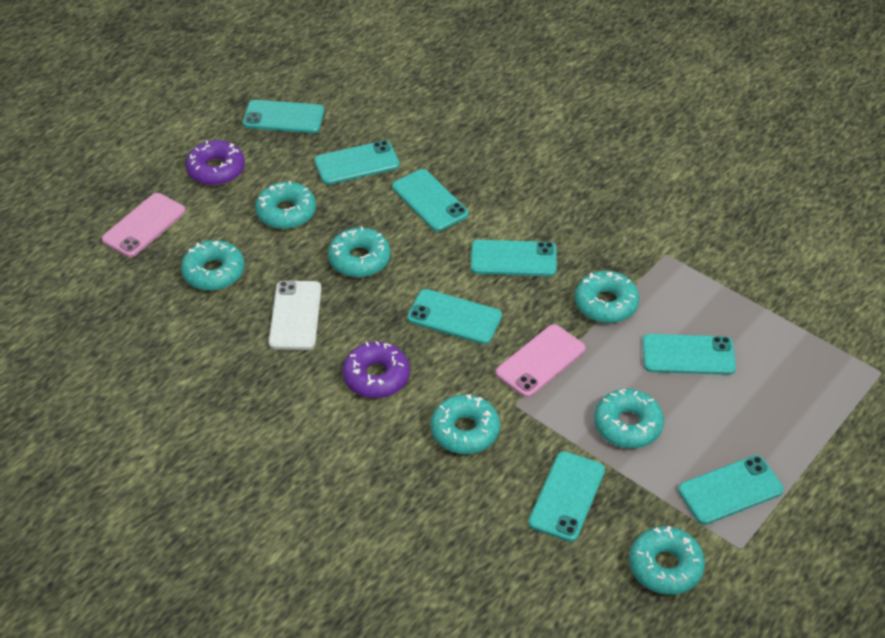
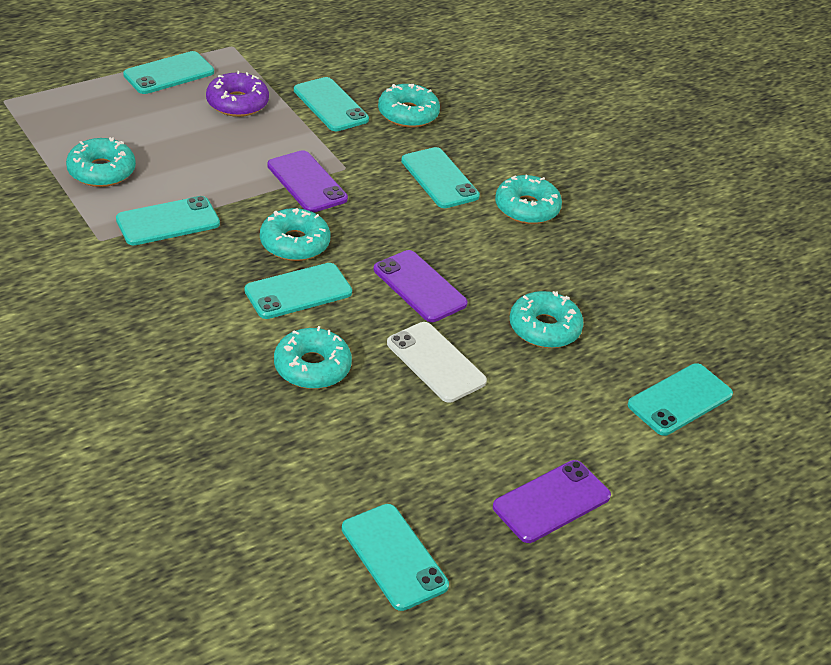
pink phone: 2 -> 0
purple donut: 2 -> 1
purple phone: 0 -> 3
turquoise donut: 7 -> 6
turquoise phone: 8 -> 7

